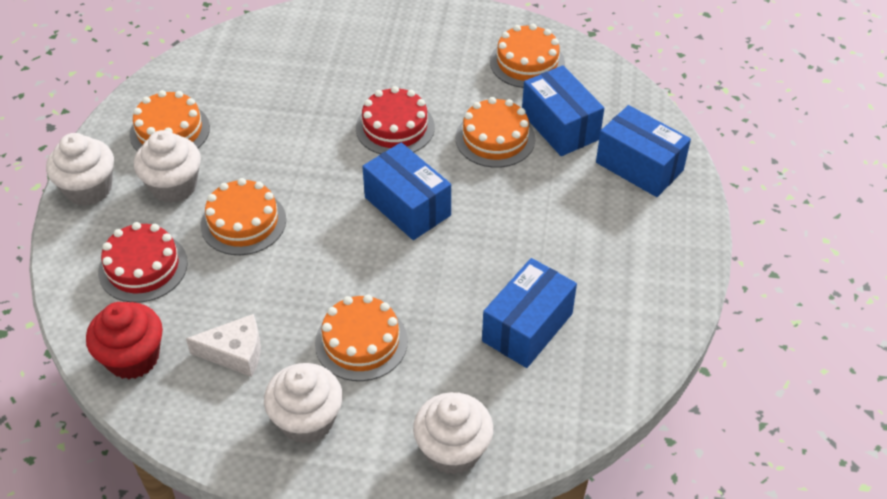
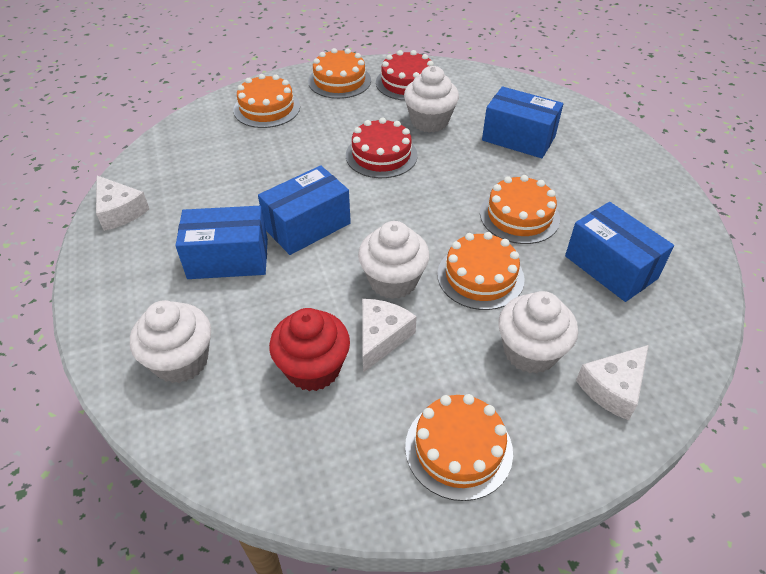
white cheese: 1 -> 3

